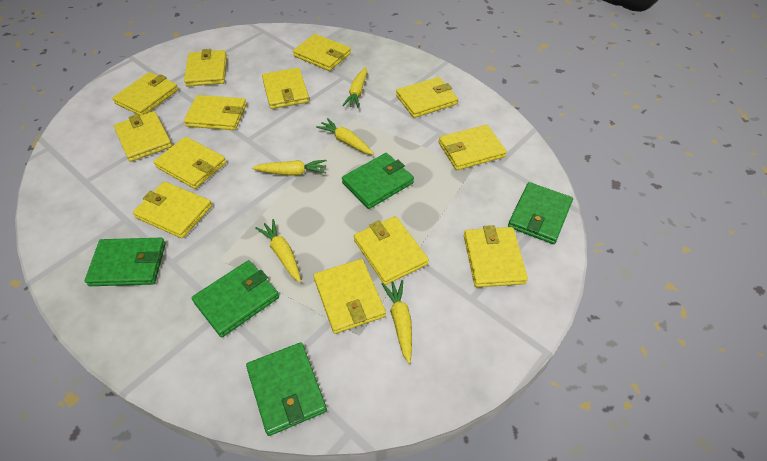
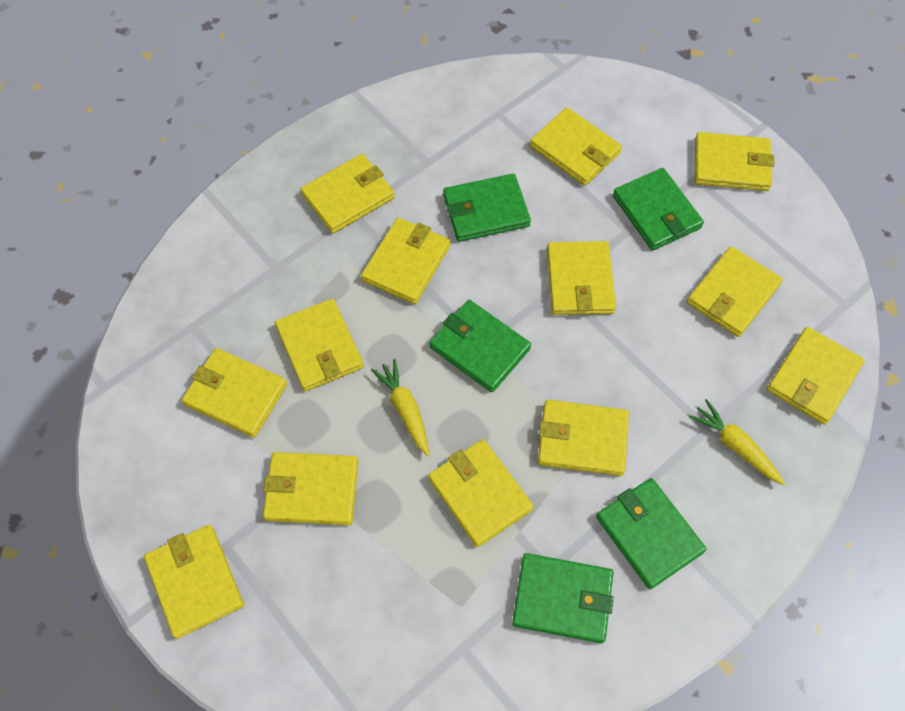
yellow carrot: 5 -> 2

